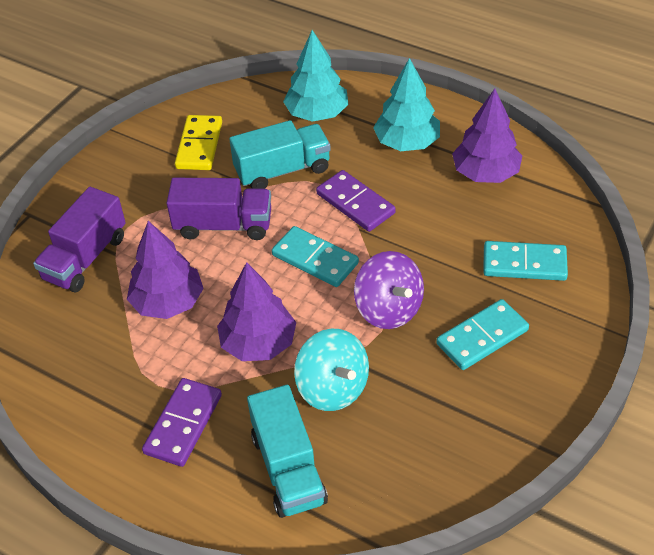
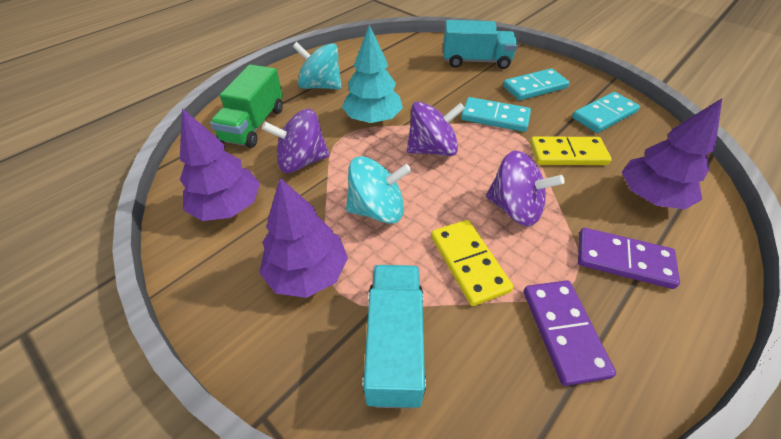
green truck: 0 -> 1
purple spinning top: 1 -> 3
purple truck: 2 -> 0
turquoise spinning top: 1 -> 2
turquoise tree: 2 -> 1
yellow domino: 1 -> 2

